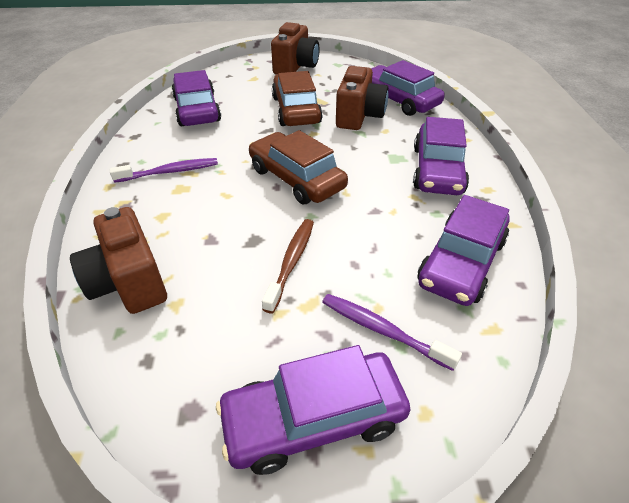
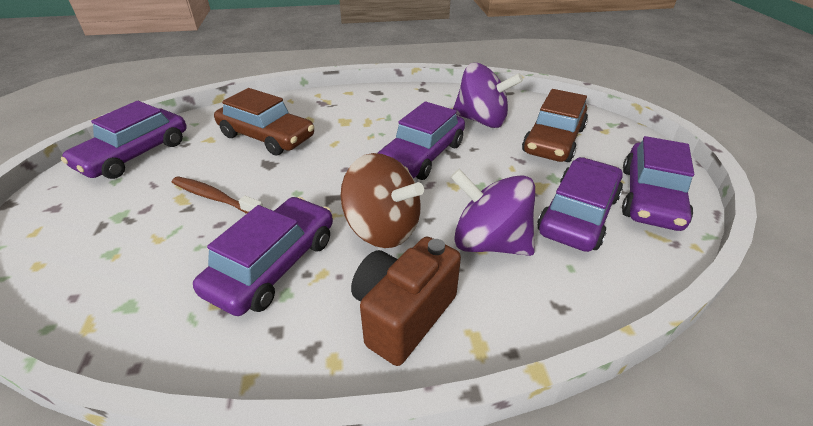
brown camera: 3 -> 1
brown spinning top: 0 -> 1
purple spinning top: 0 -> 2
purple toothbrush: 2 -> 0

